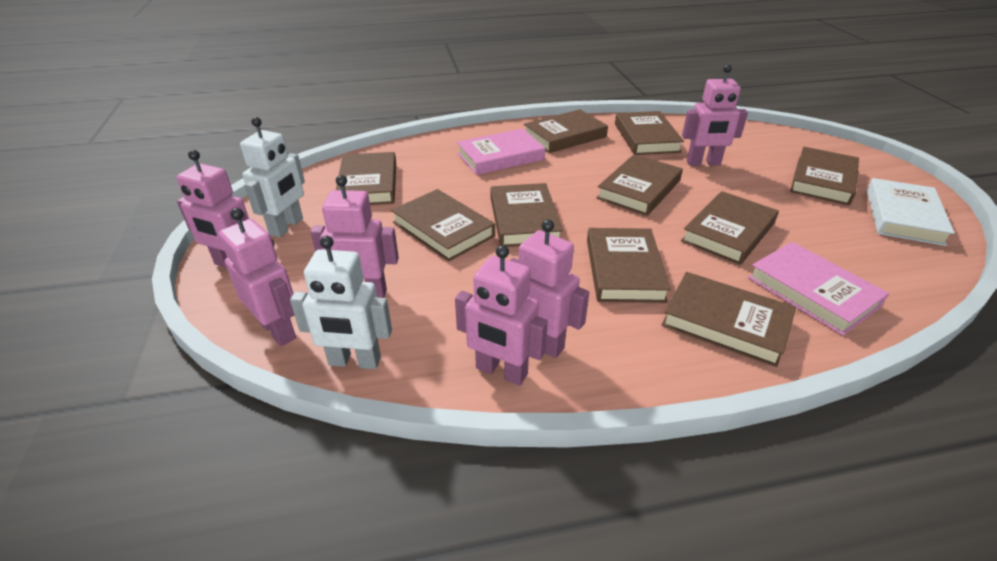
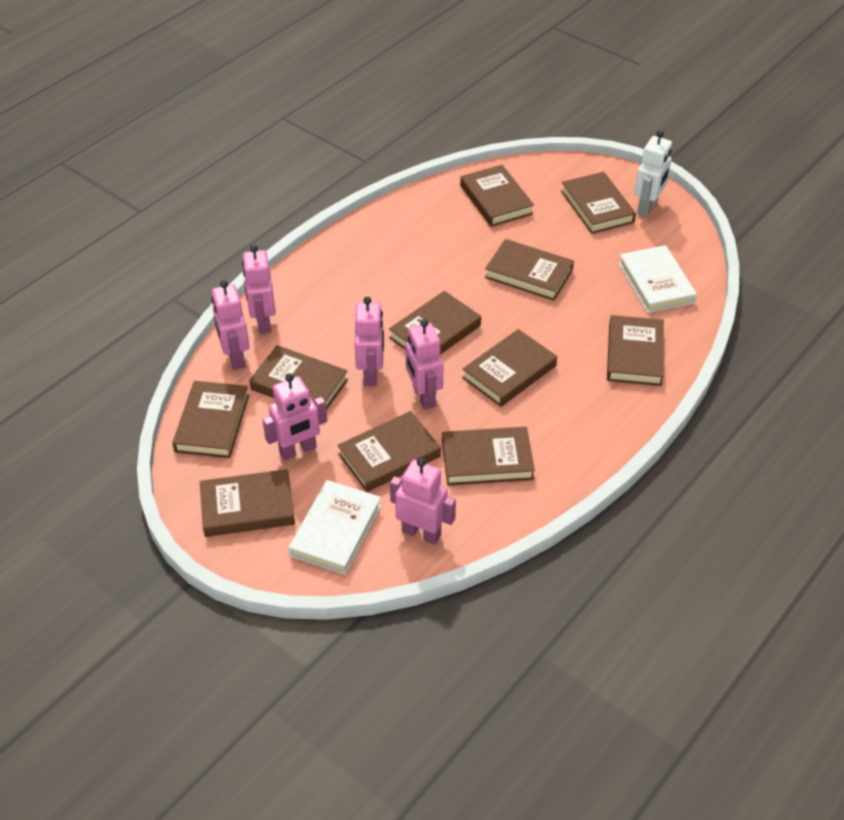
brown book: 10 -> 11
pink book: 2 -> 0
white book: 1 -> 2
white robot: 2 -> 1

